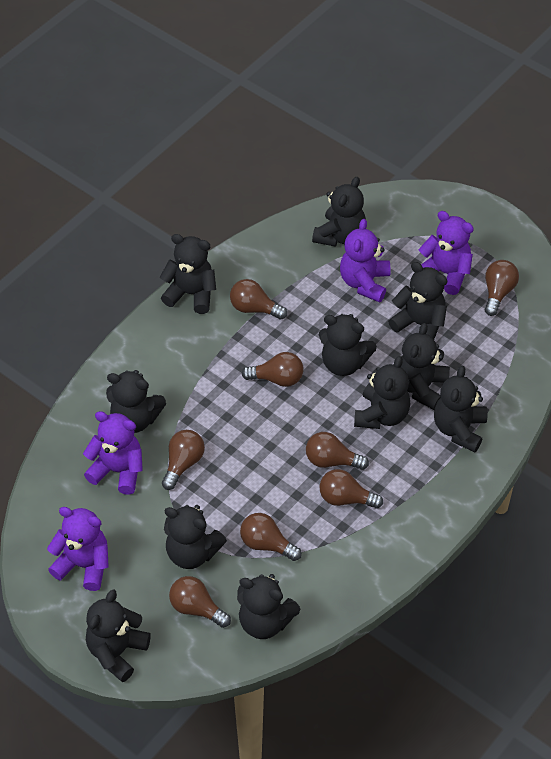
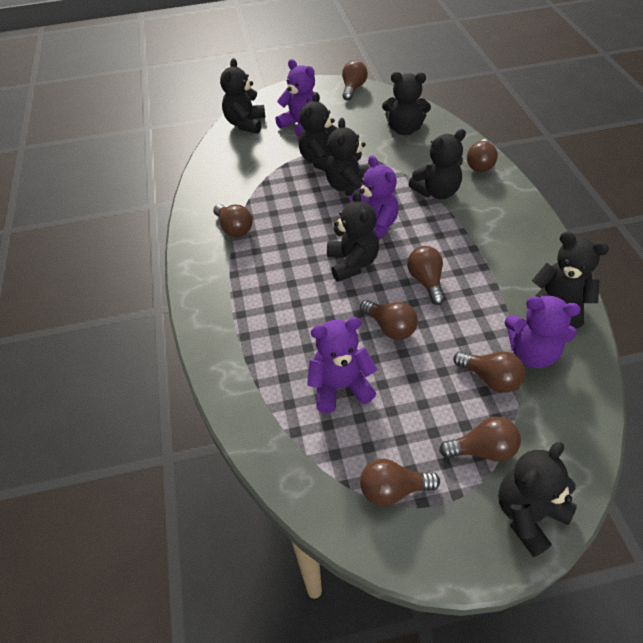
black teddy bear: 11 -> 8

